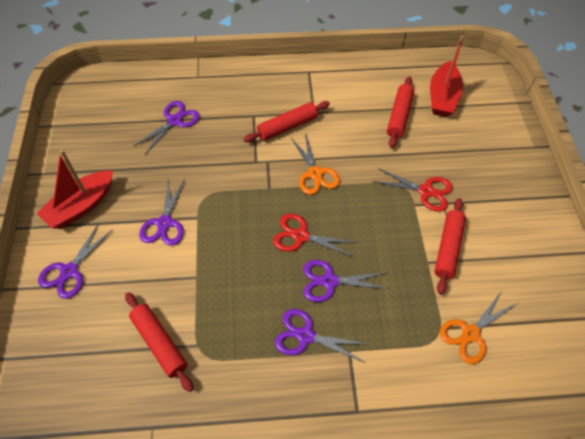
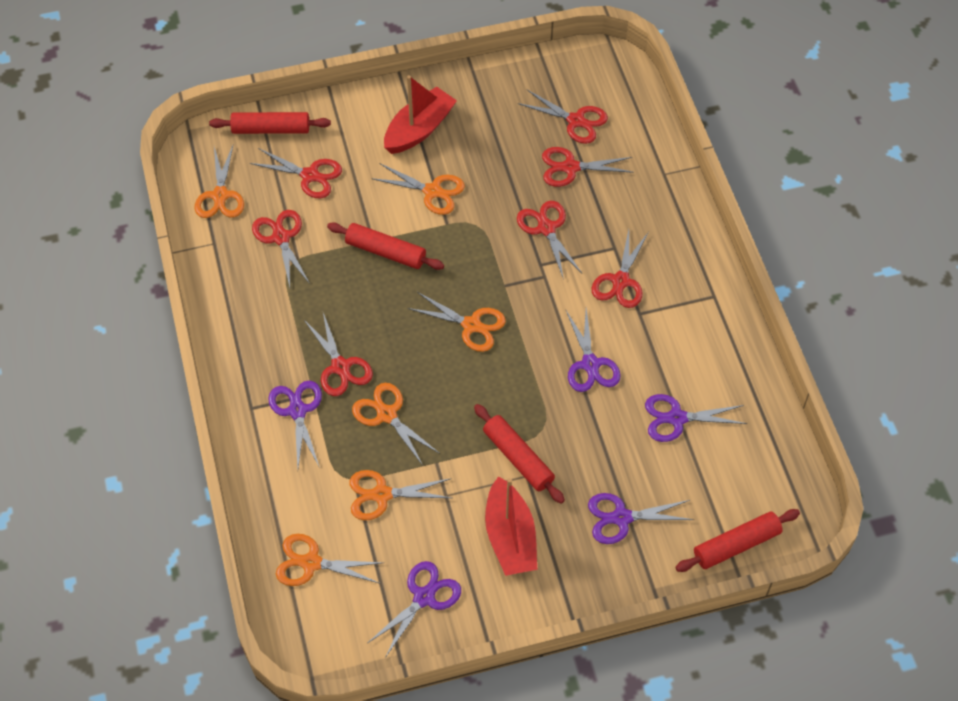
orange scissors: 2 -> 6
red scissors: 2 -> 7

